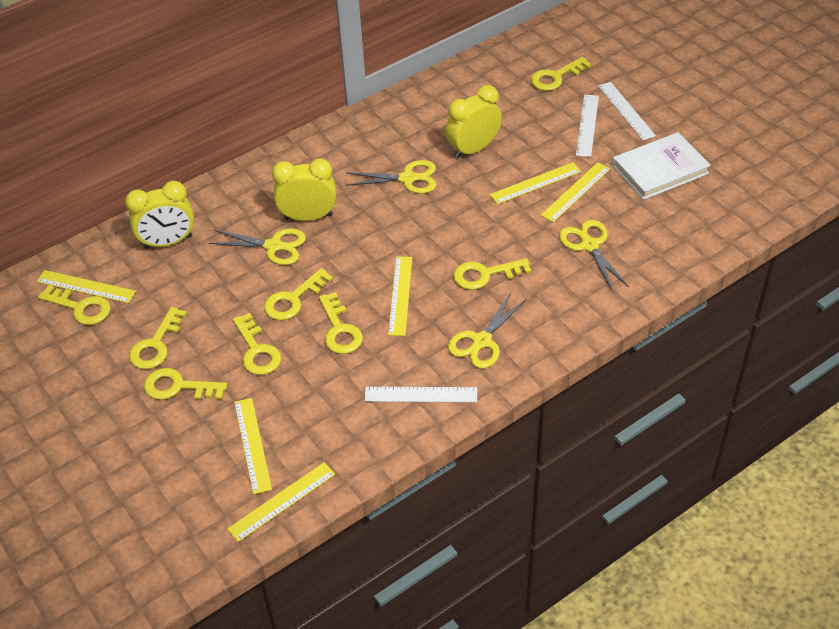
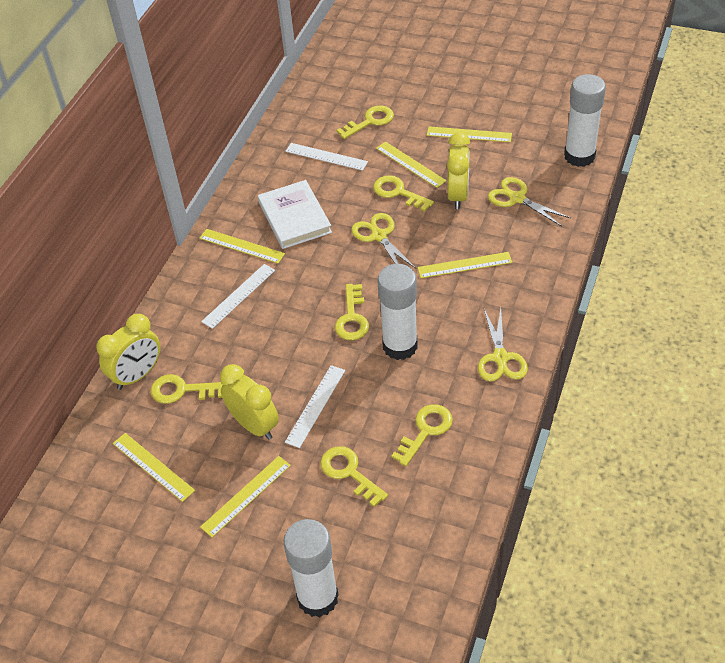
white glue stick: 0 -> 3
yellow key: 8 -> 6
yellow scissors: 4 -> 3

